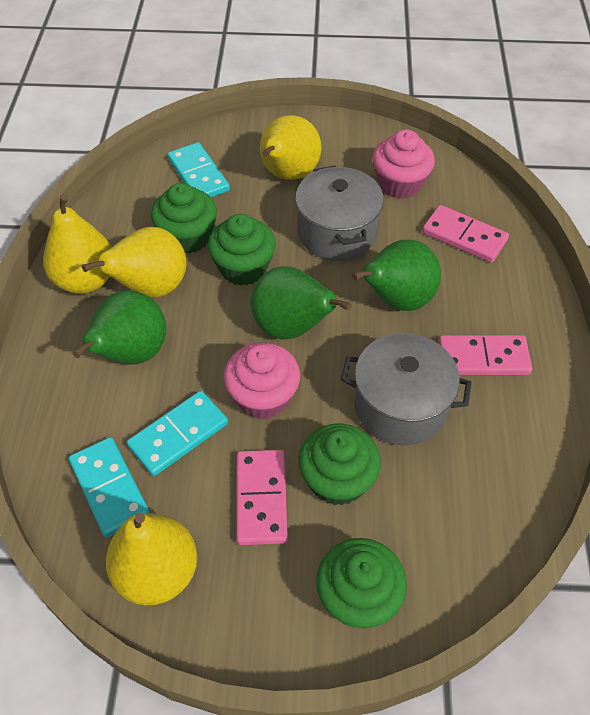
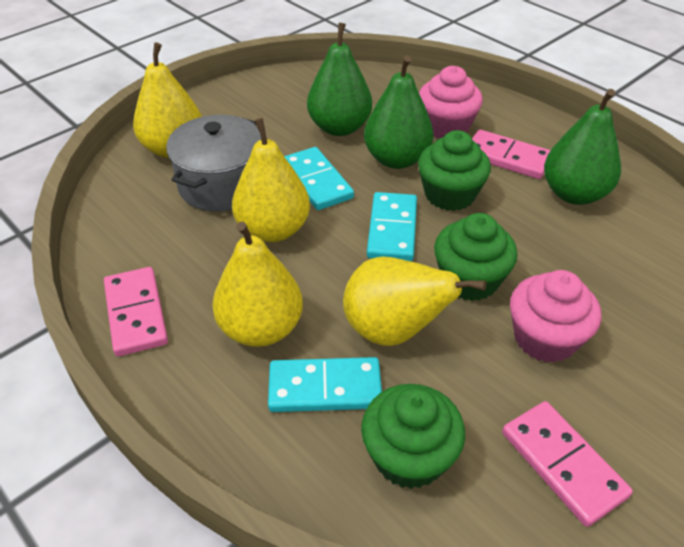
green cupcake: 4 -> 3
grey pot: 2 -> 1

